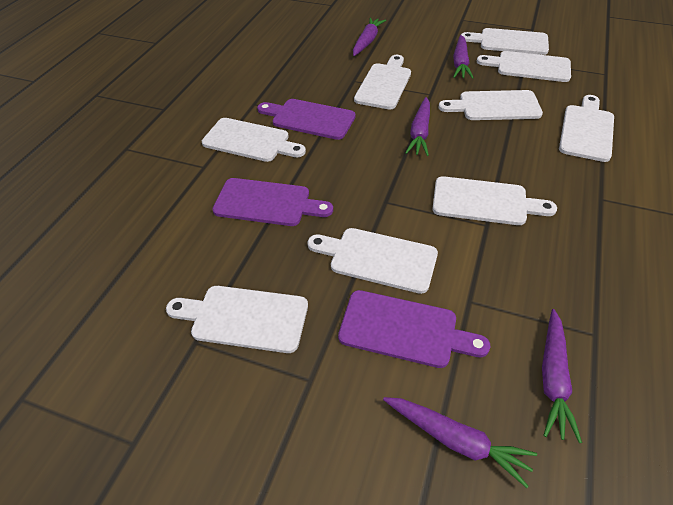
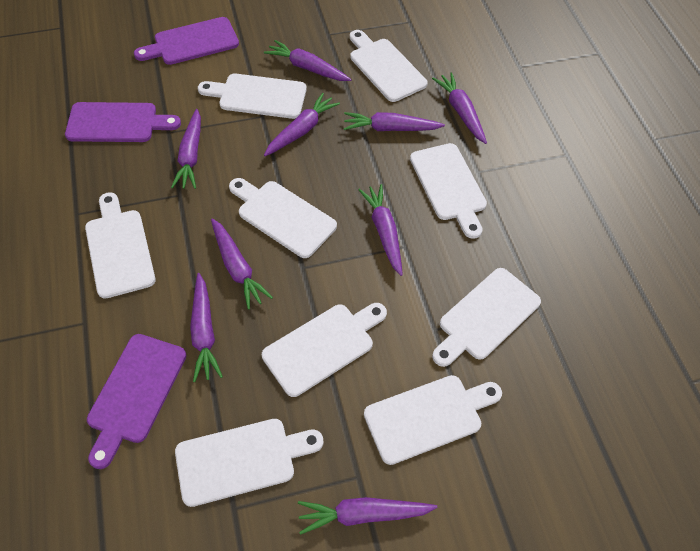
purple carrot: 5 -> 9

